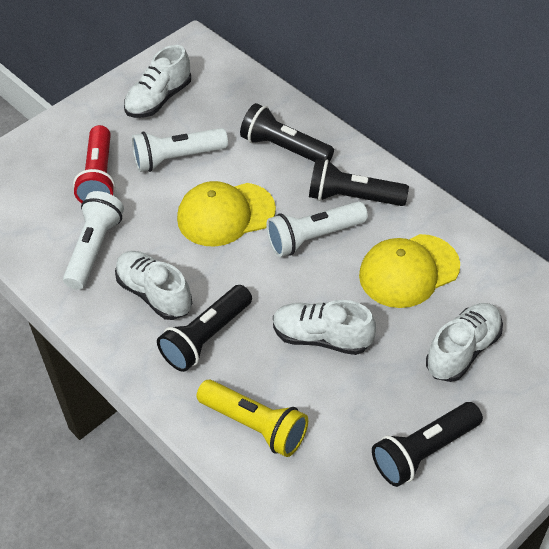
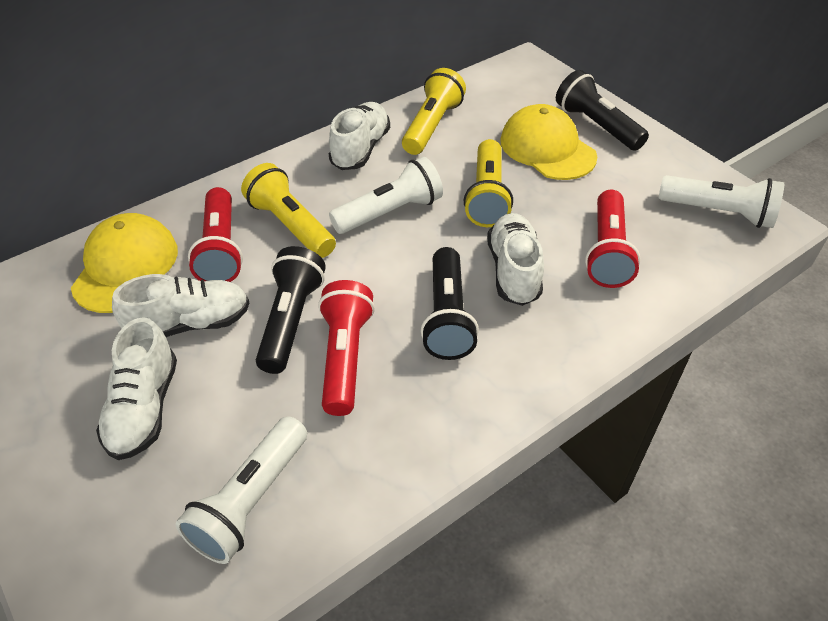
black flashlight: 4 -> 3
red flashlight: 1 -> 3
yellow flashlight: 1 -> 3

